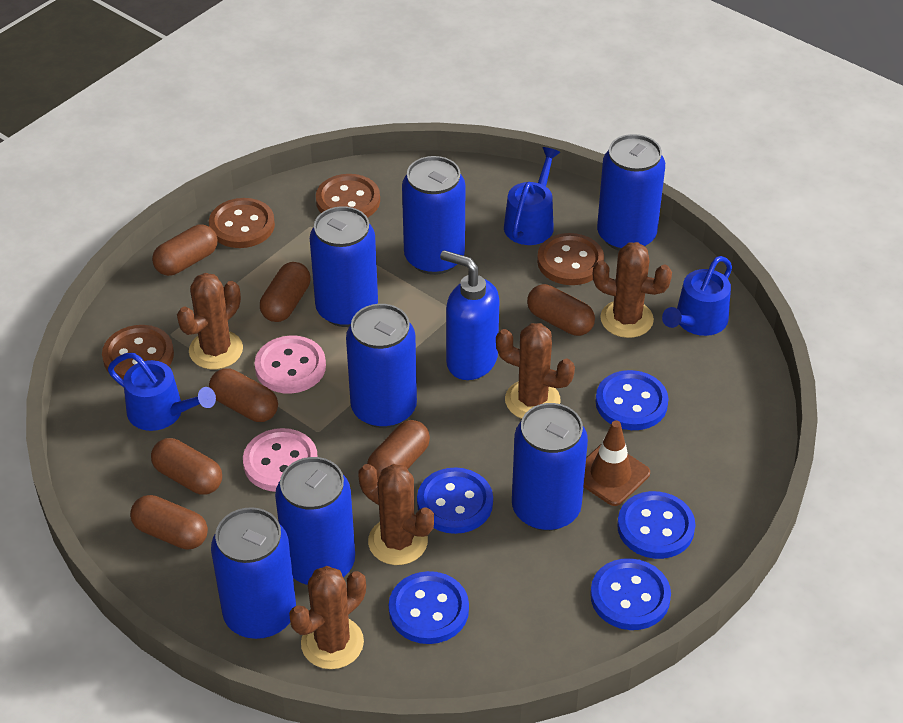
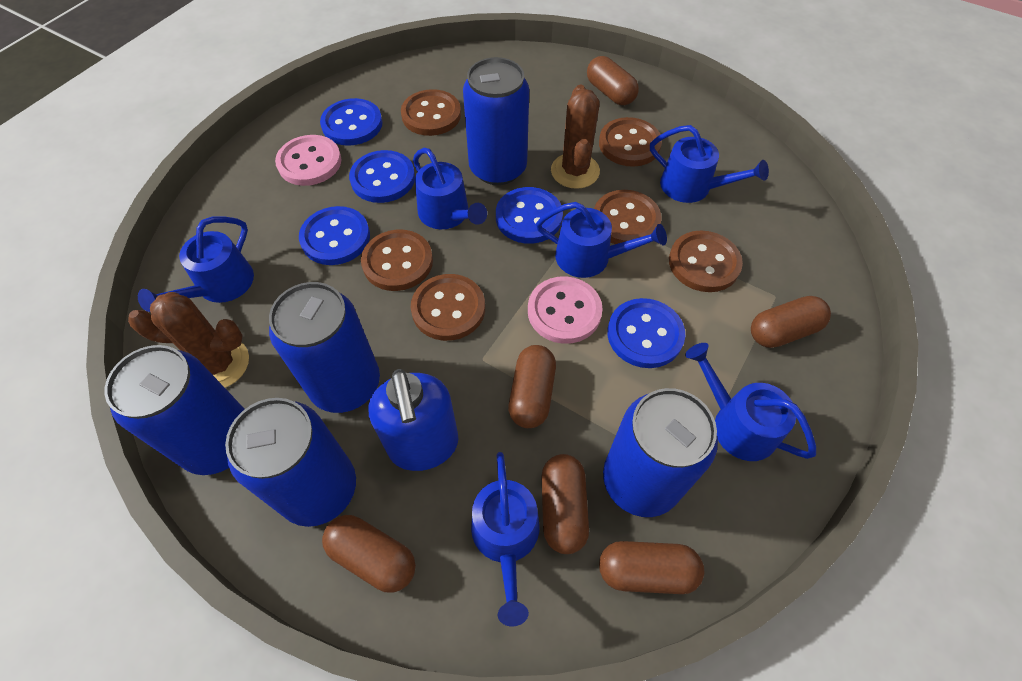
blue can: 7 -> 5
blue watering can: 3 -> 6
brown button: 4 -> 6
brown cactus: 5 -> 2
brown capsule: 7 -> 6
brown traffic cone: 1 -> 0

